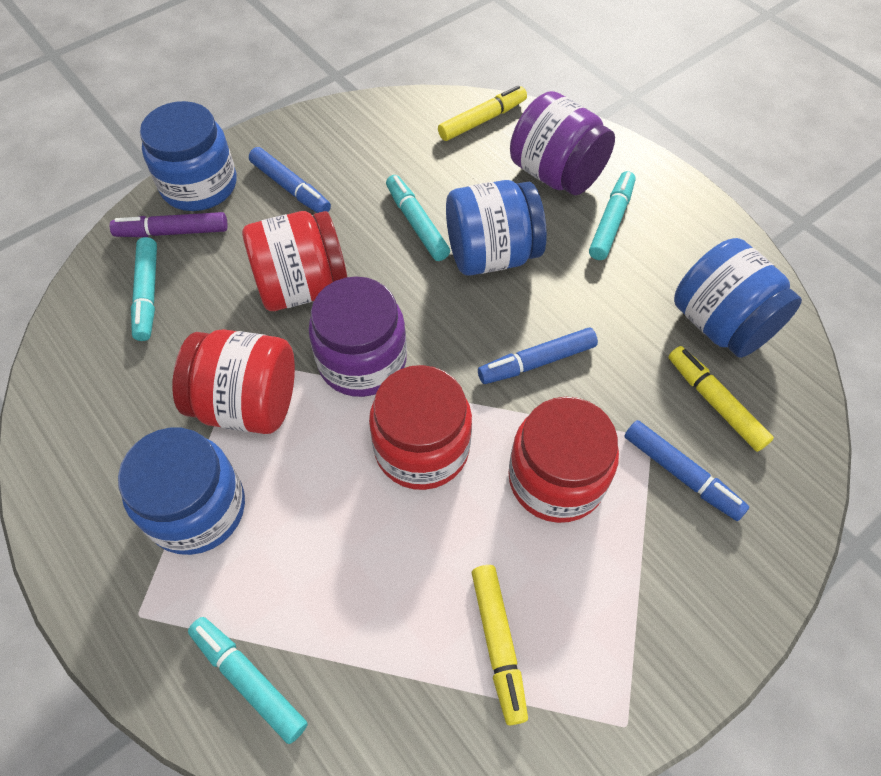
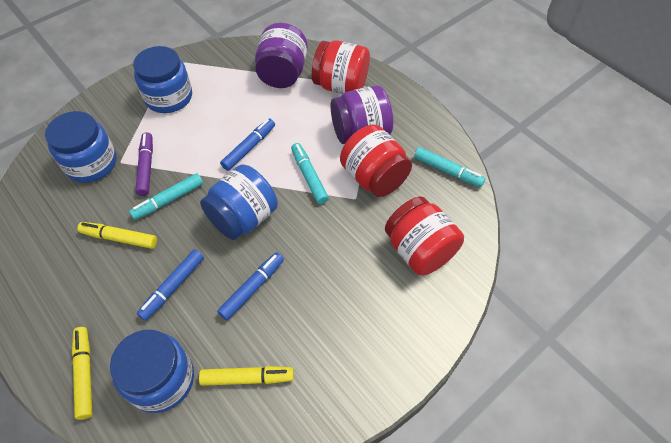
red jar: 4 -> 3
turquoise marker: 4 -> 3

